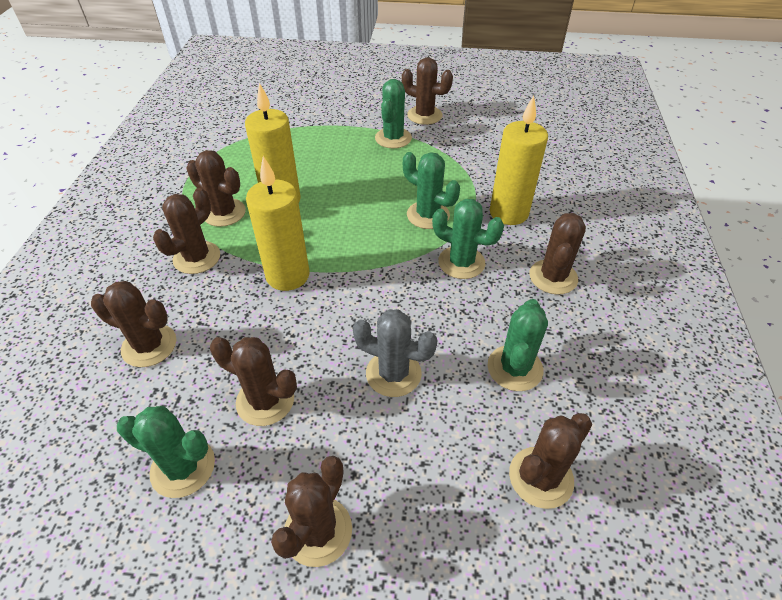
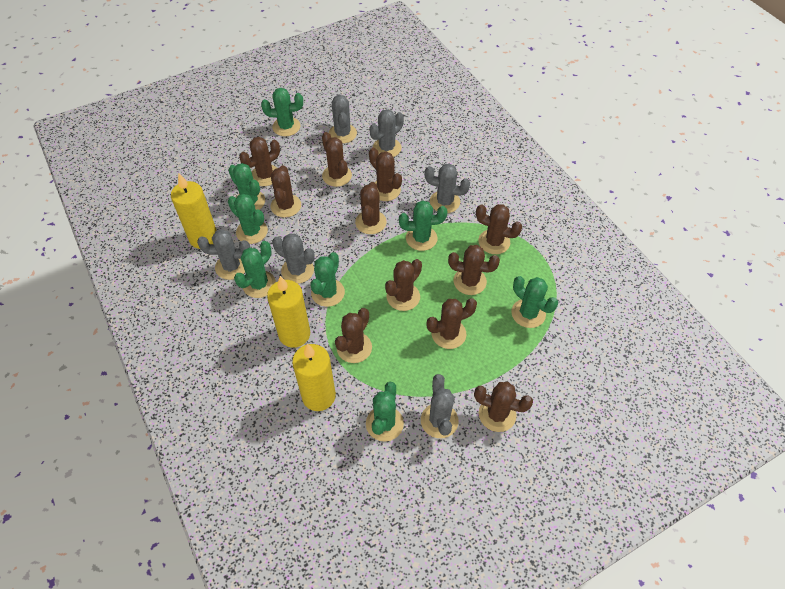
brown cactus: 8 -> 11
green cactus: 5 -> 8
grey cactus: 1 -> 6

